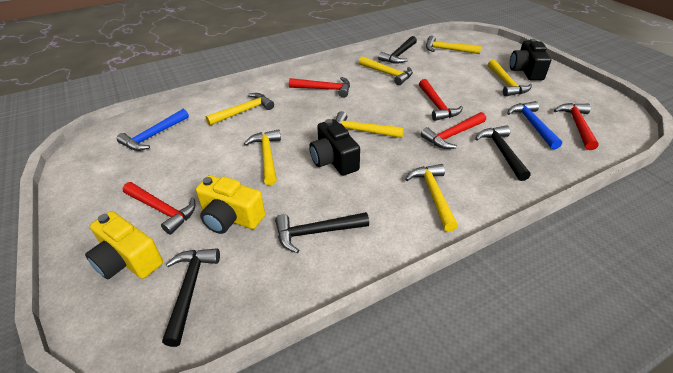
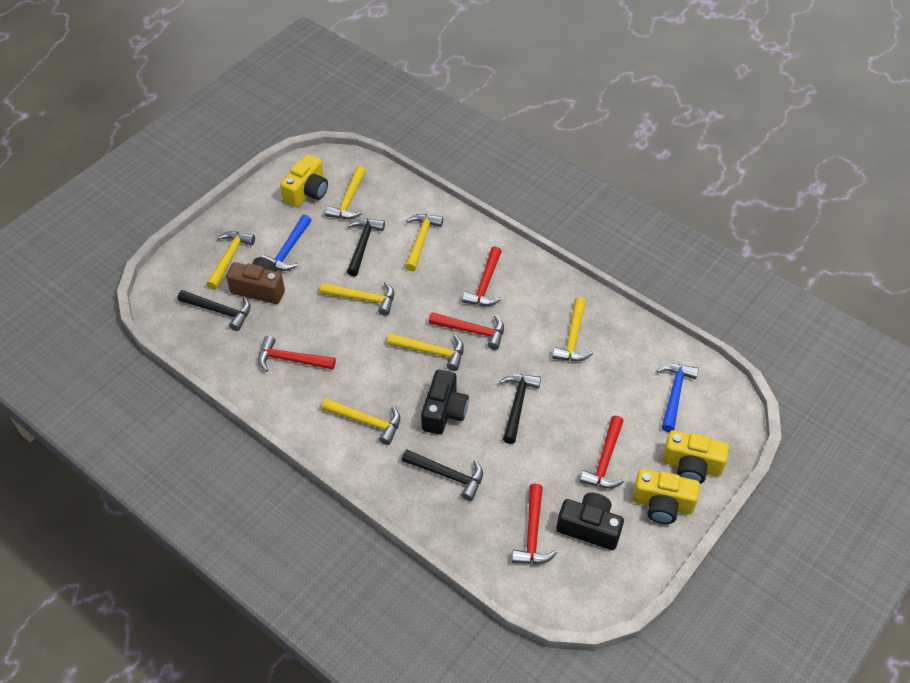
brown camera: 0 -> 1
yellow camera: 2 -> 3

